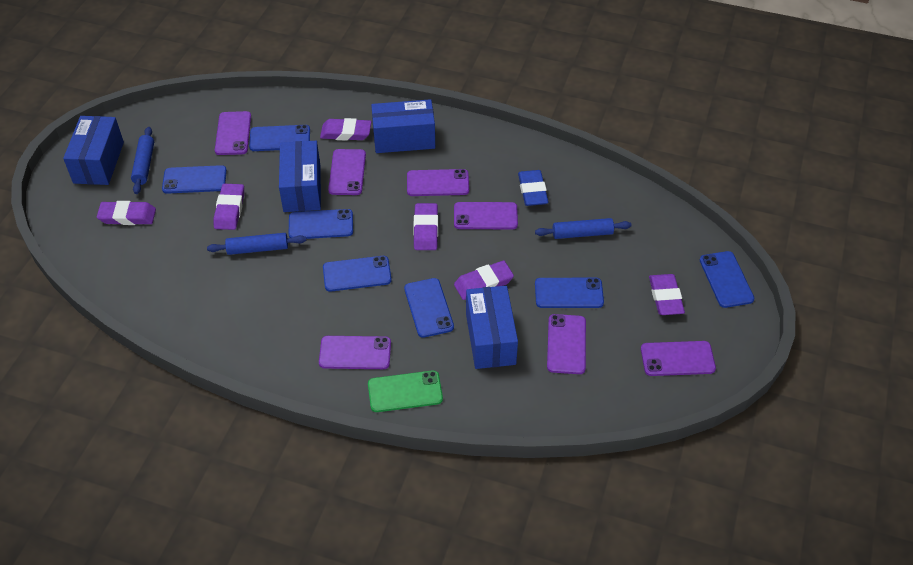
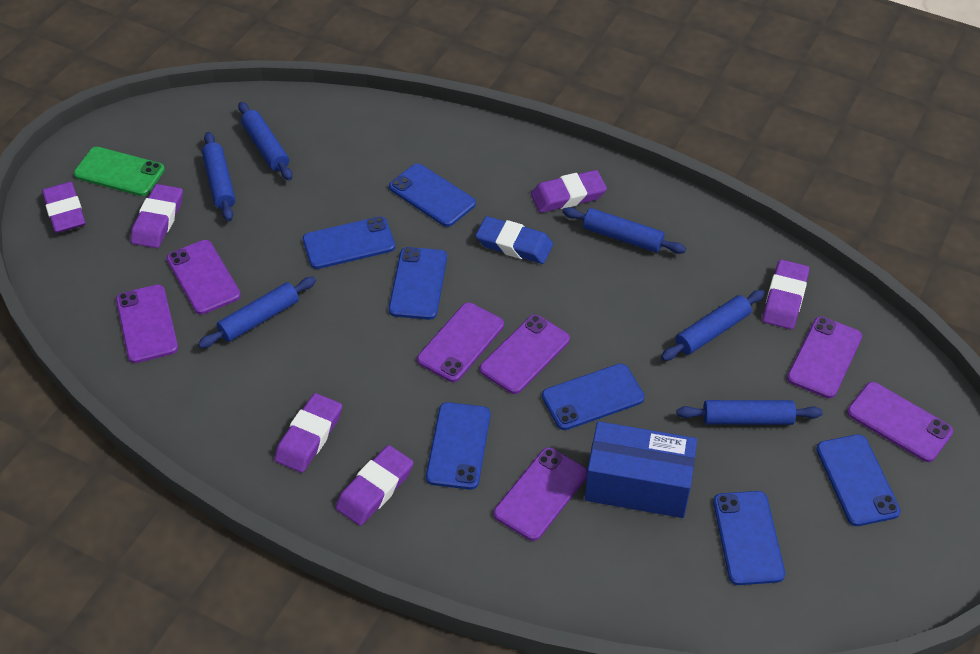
blue box: 4 -> 1
blue rolling pin: 3 -> 6

